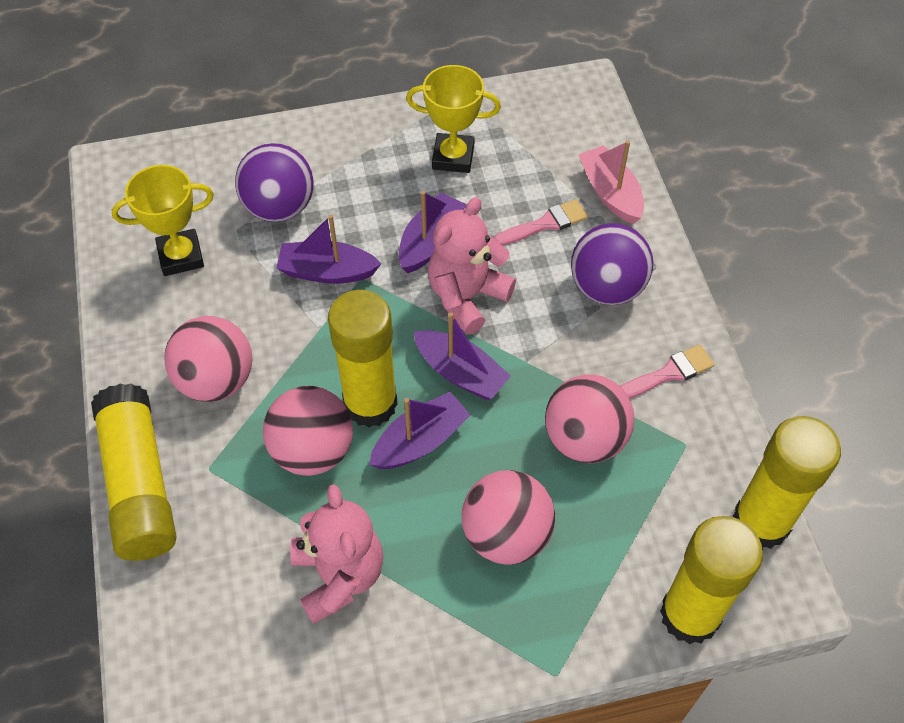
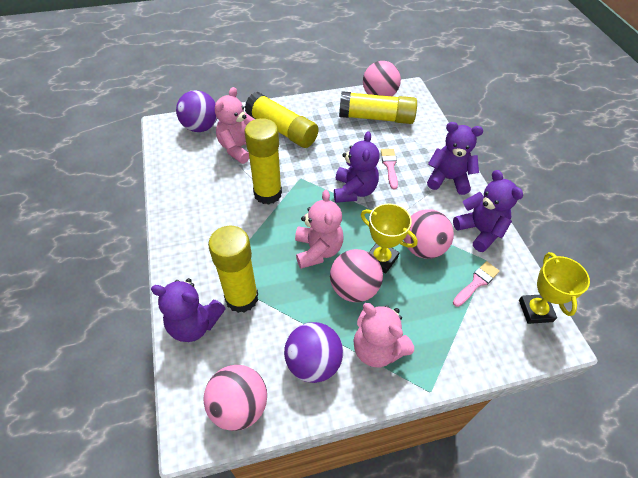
pink boat: 1 -> 0
pink teddy bear: 2 -> 3
purple boat: 4 -> 0
purple teddy bear: 0 -> 4

